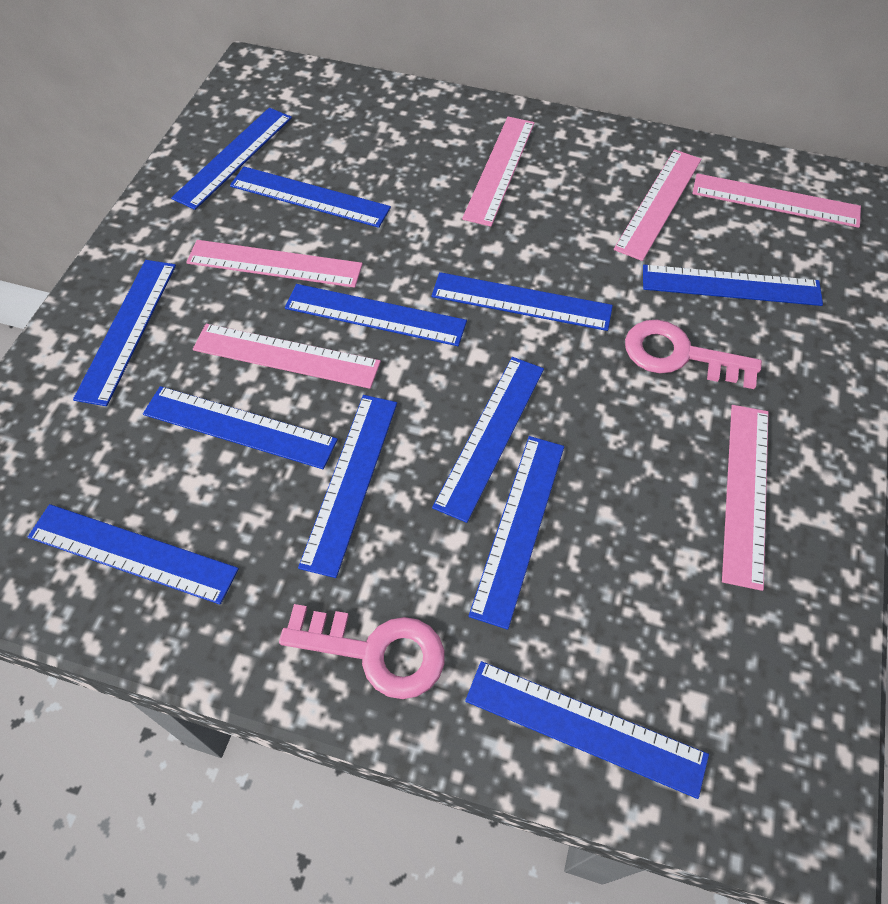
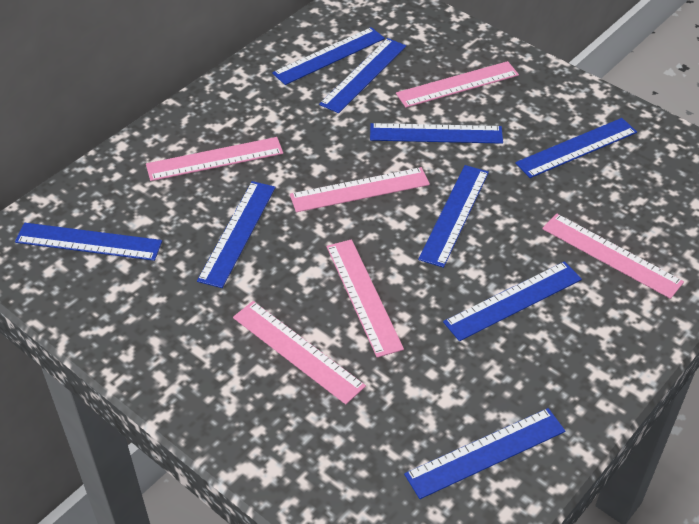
blue ruler: 12 -> 9
pink key: 2 -> 0

